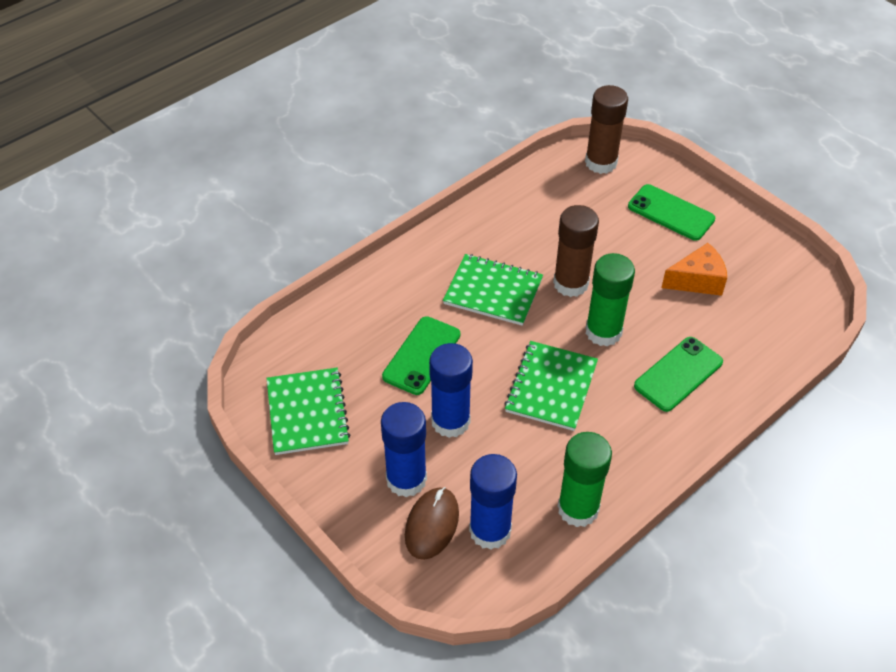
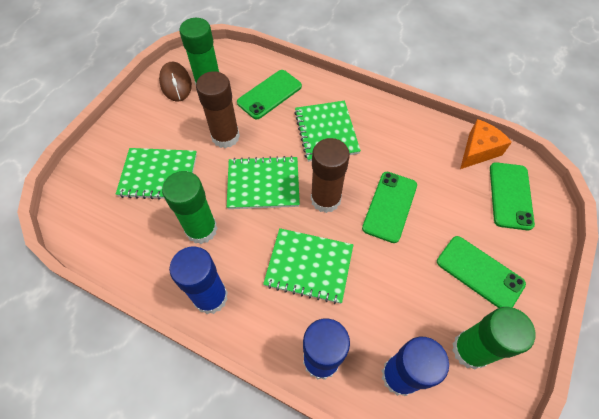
green glue stick: 2 -> 3
green notebook: 3 -> 4
green phone: 3 -> 4

